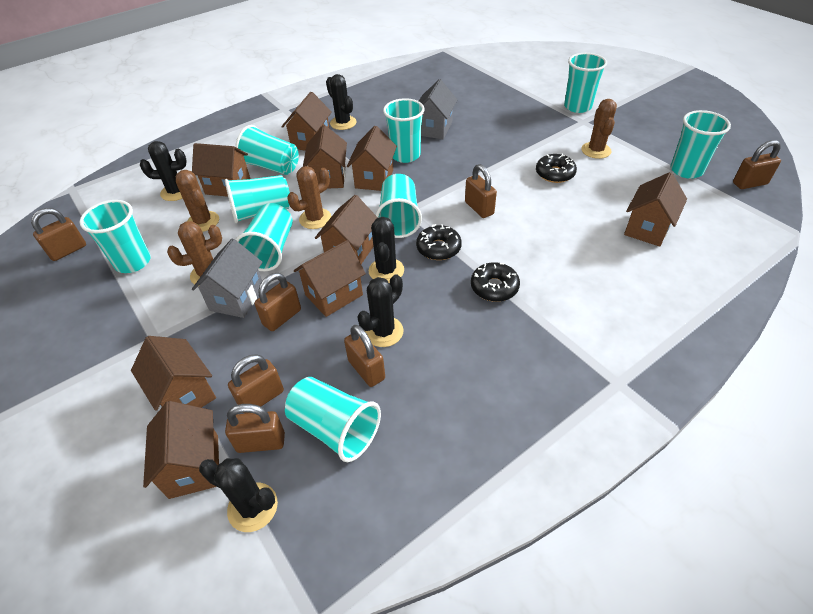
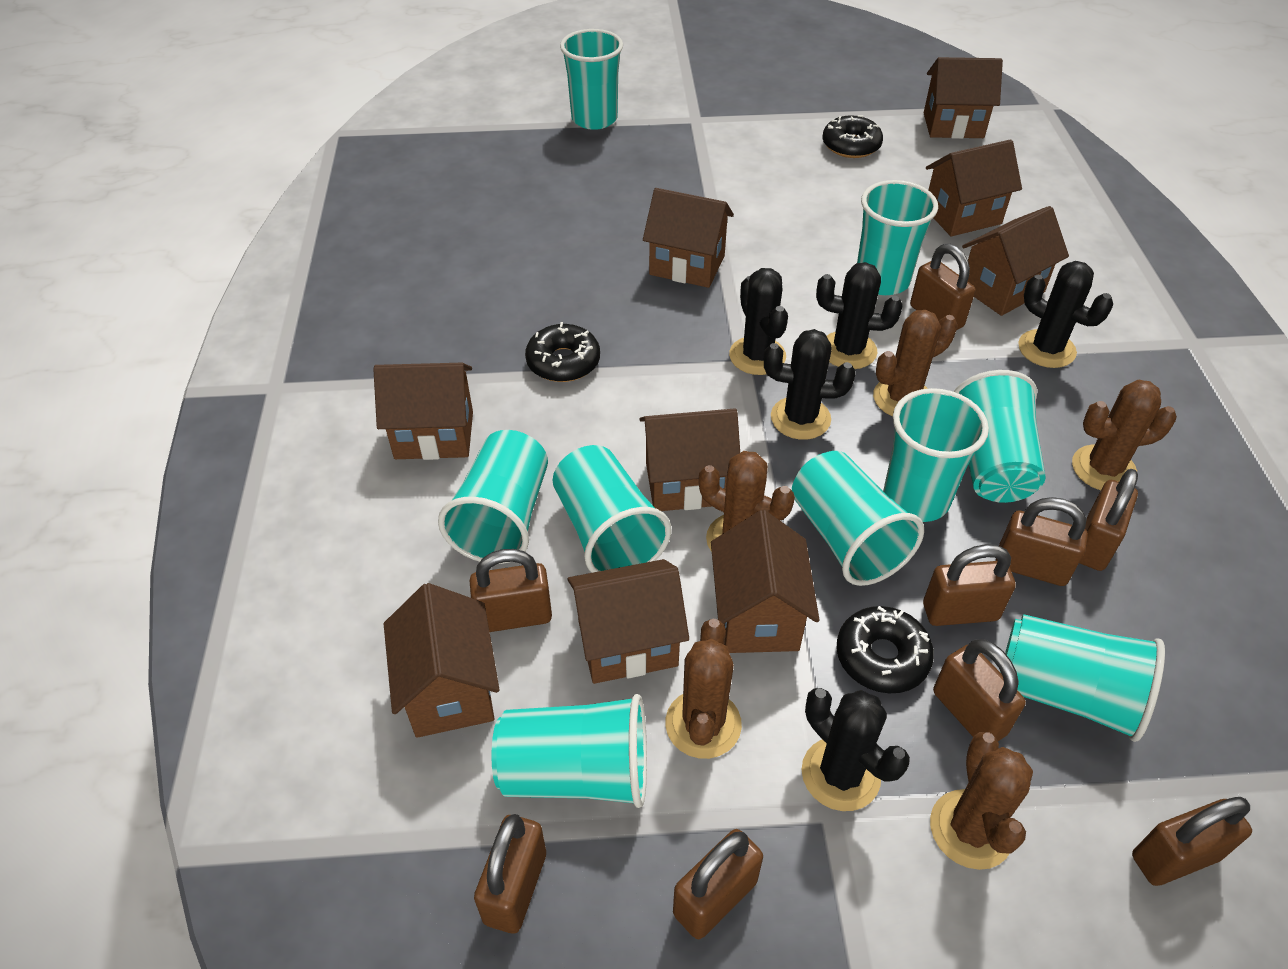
brown cactus: 4 -> 5
brown padlock: 7 -> 9
grey house: 2 -> 0

